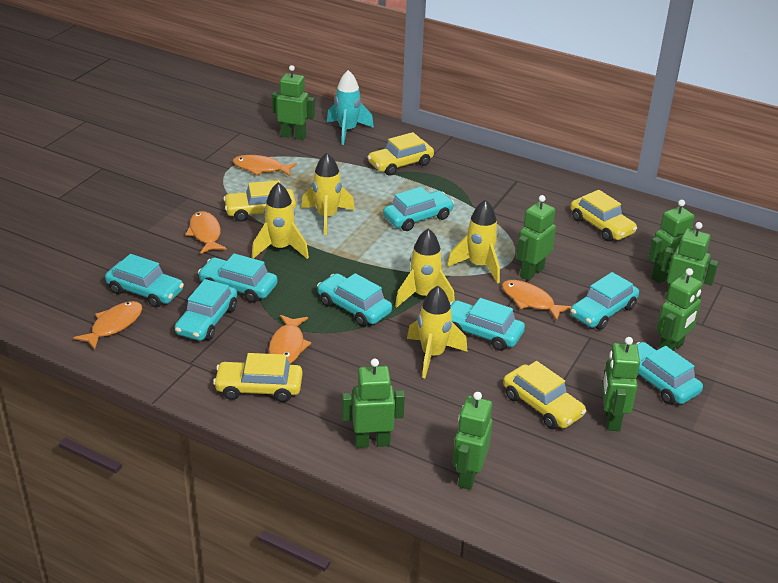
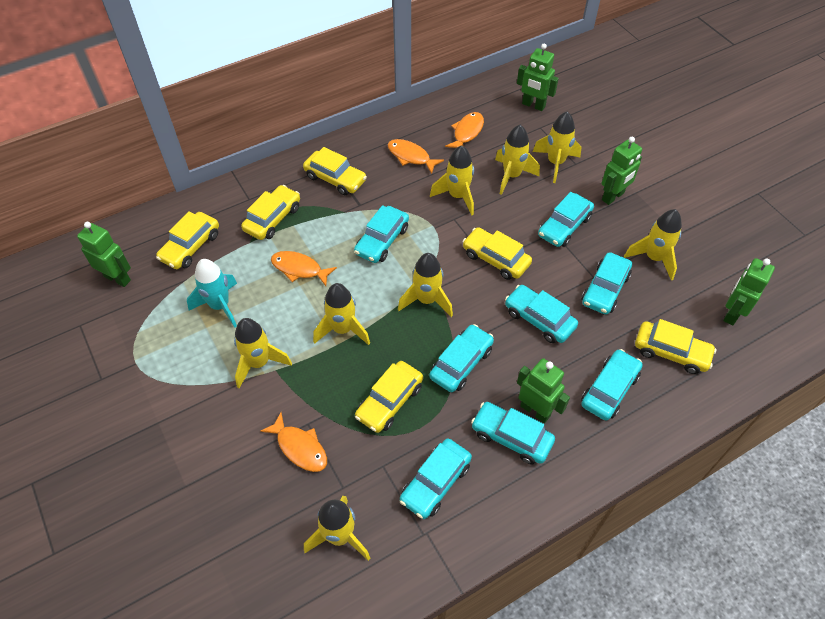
green robot: 8 -> 5
orange fish: 5 -> 4
yellow car: 5 -> 6
yellow rocket: 5 -> 8

